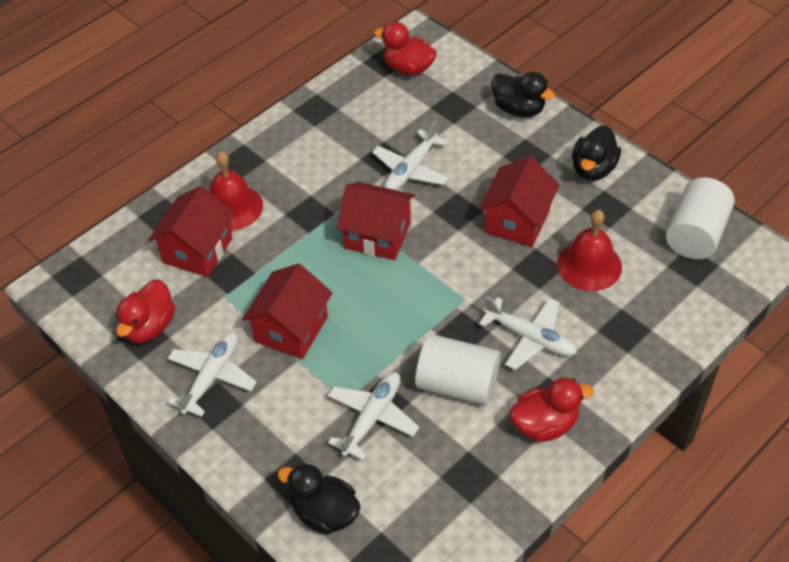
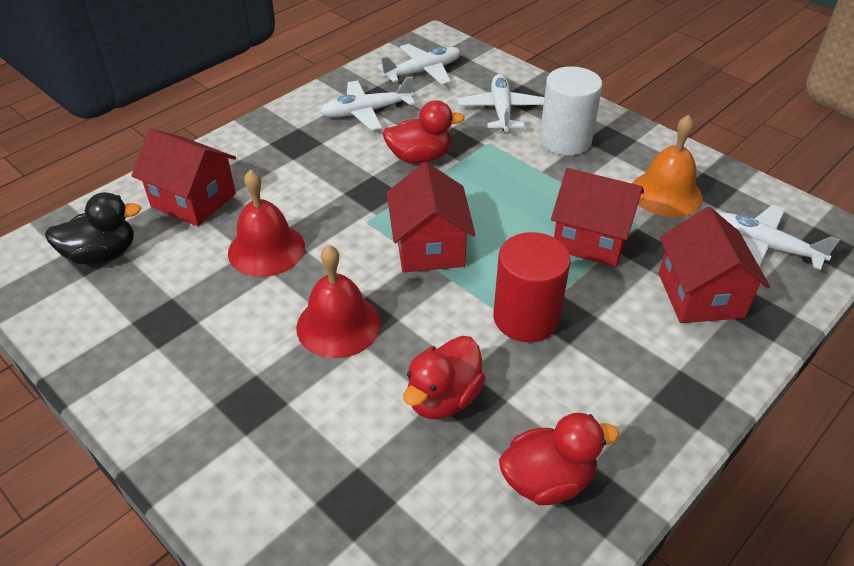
black duck: 3 -> 1
orange bell: 0 -> 1
red cylinder: 0 -> 1
white cylinder: 2 -> 1

